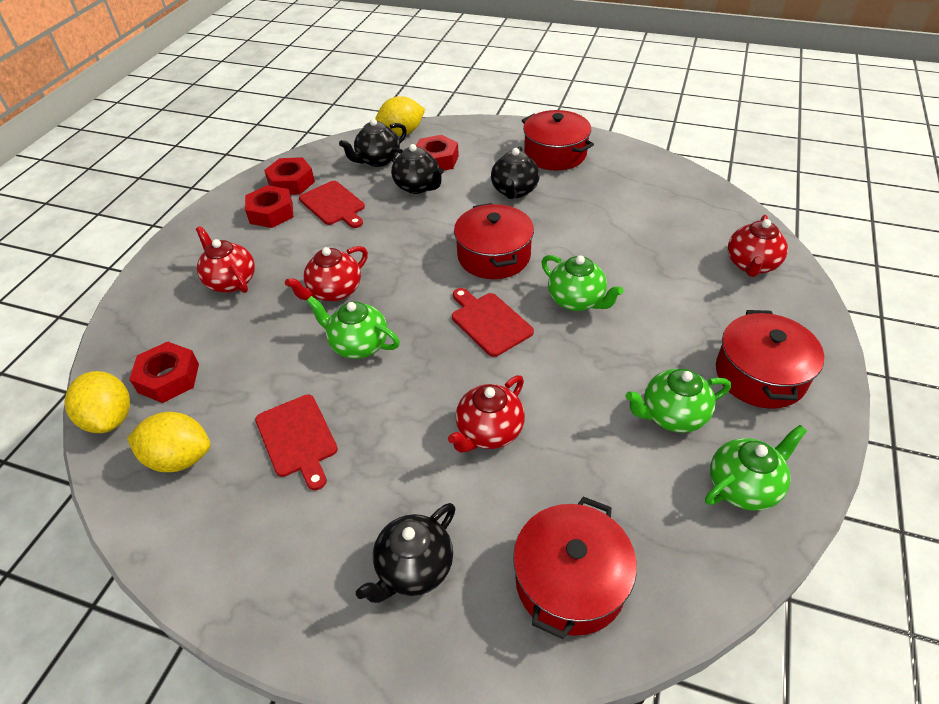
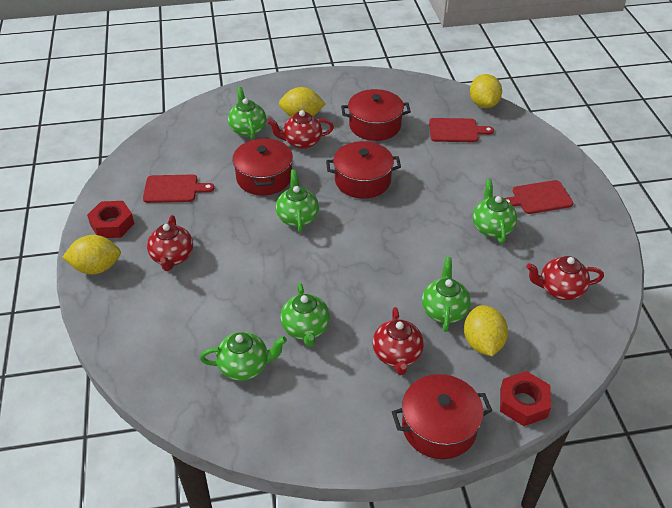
black teapot: 4 -> 0
green teapot: 4 -> 6
red nut: 4 -> 2
yellow lemon: 3 -> 4

